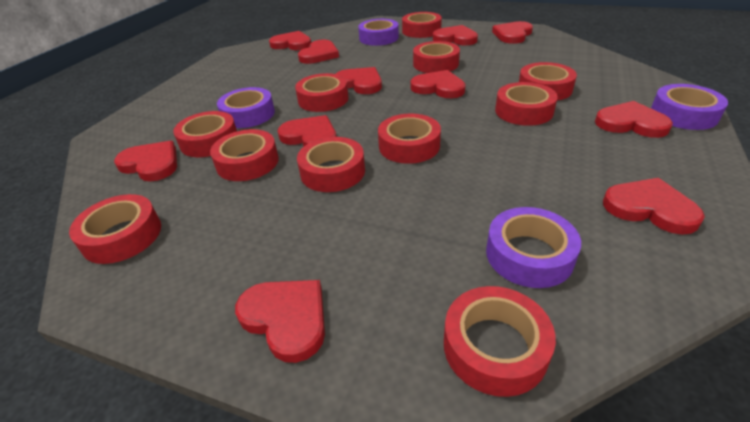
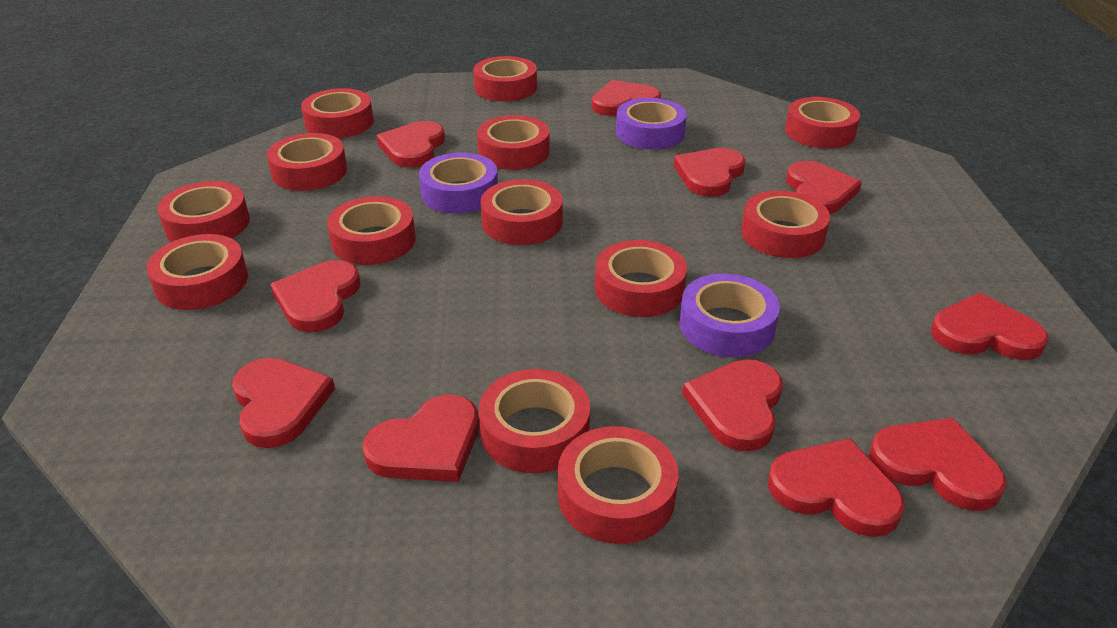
purple tape: 4 -> 3
red tape: 11 -> 13

